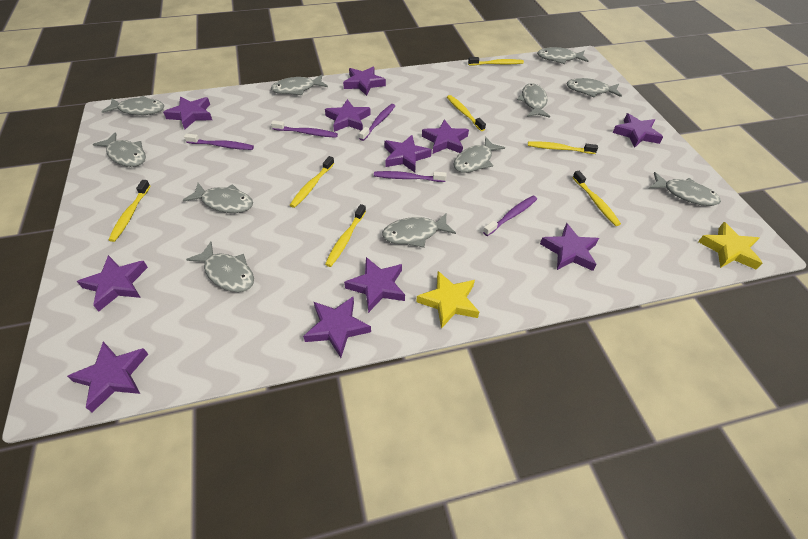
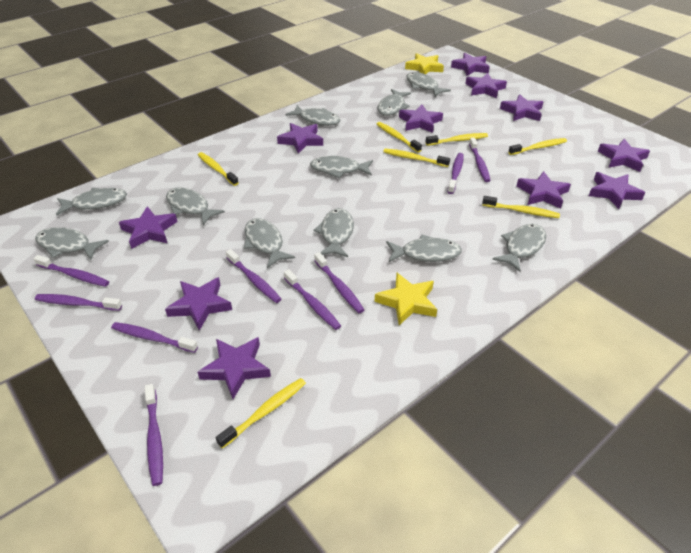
purple toothbrush: 5 -> 9

